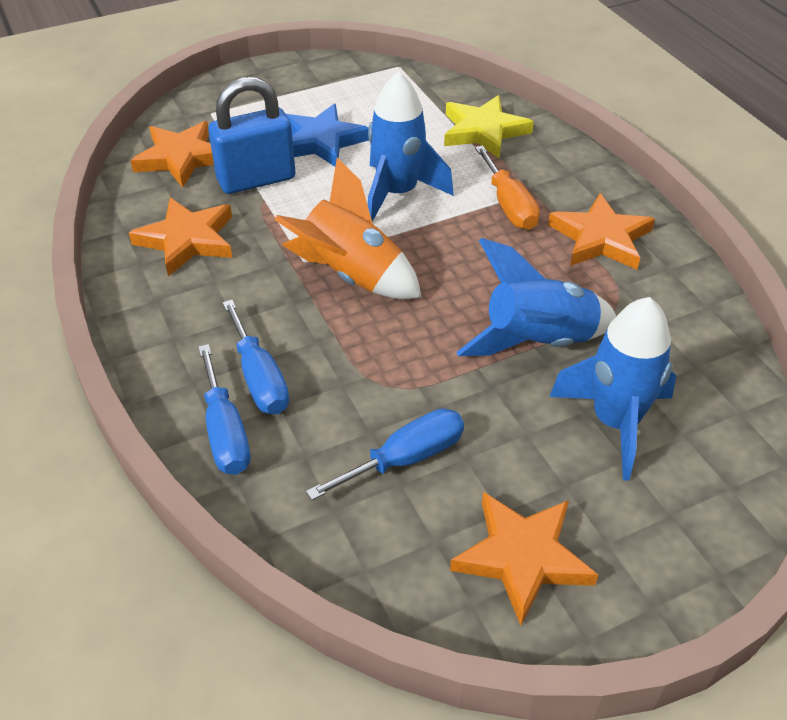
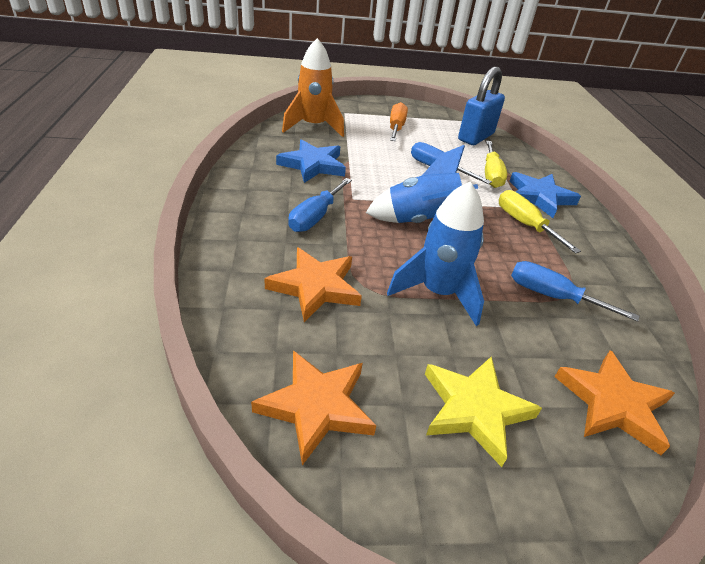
blue rocket: 3 -> 2
blue star: 1 -> 2
orange star: 4 -> 3
yellow screwdriver: 0 -> 2

